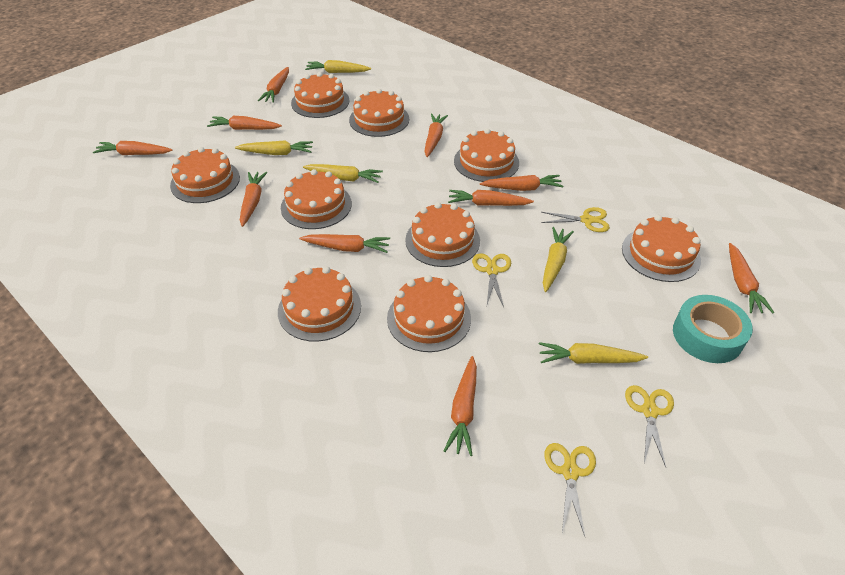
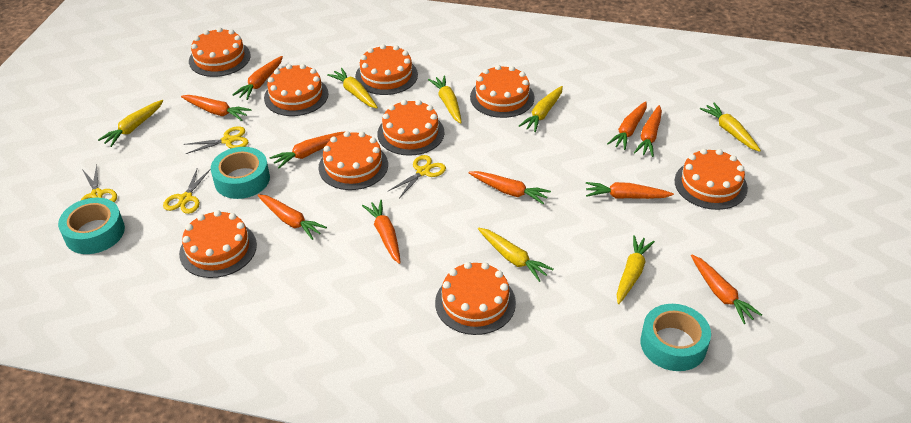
turquoise tape: 1 -> 3
yellow carrot: 5 -> 7

